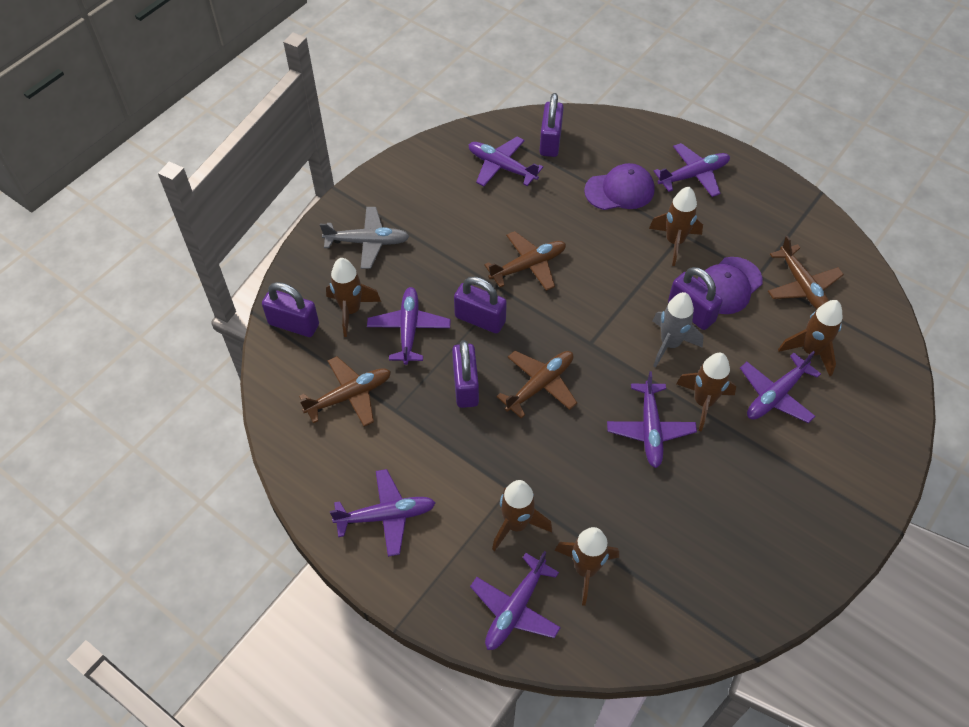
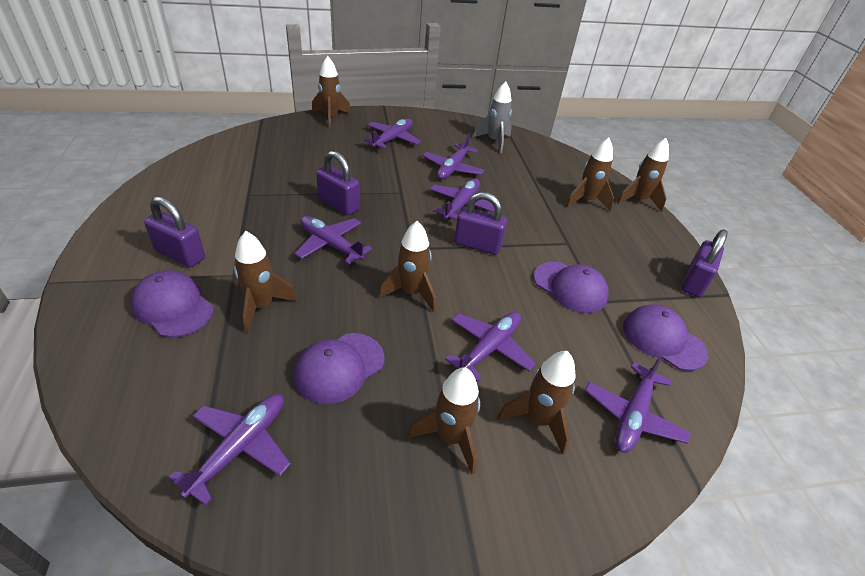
brown plane: 4 -> 0
brown rocket: 6 -> 7
grey plane: 1 -> 0
purple cap: 2 -> 4
purple padlock: 5 -> 4

